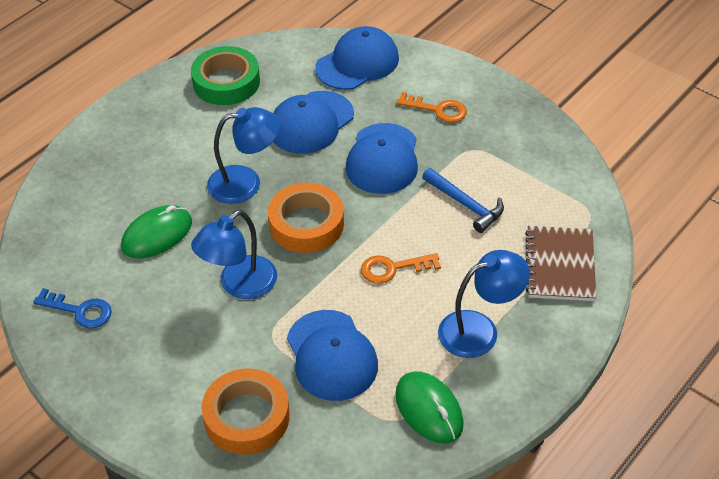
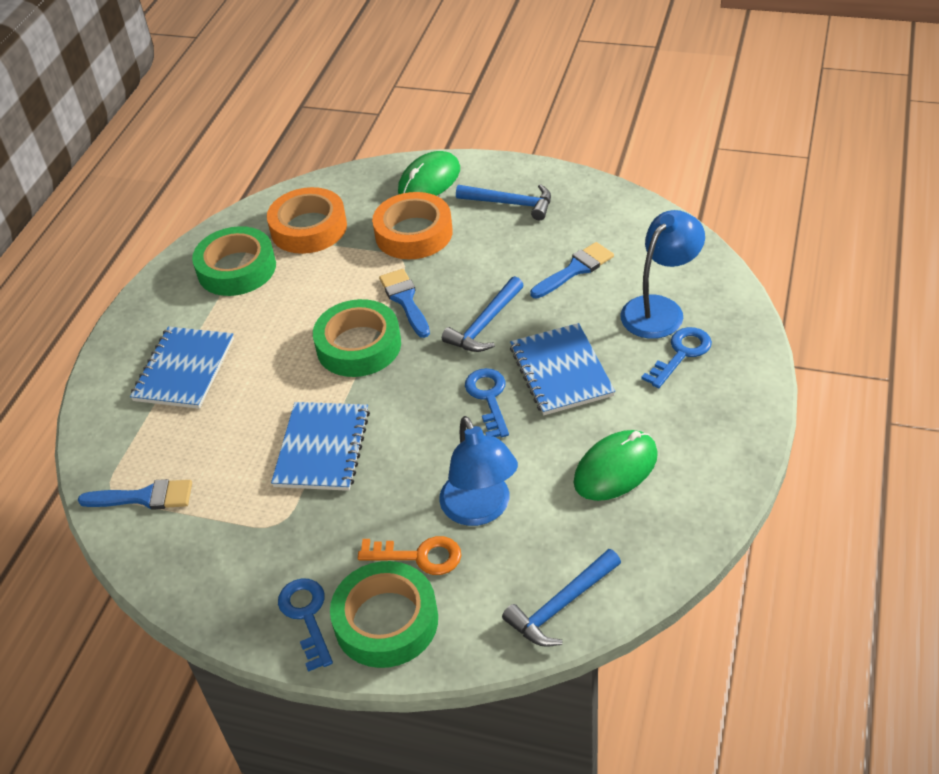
blue brush: 0 -> 3
blue cap: 4 -> 0
blue hammer: 1 -> 3
blue key: 1 -> 3
blue lamp: 3 -> 2
blue notebook: 0 -> 3
brown notebook: 1 -> 0
green tape: 1 -> 3
orange key: 2 -> 1

